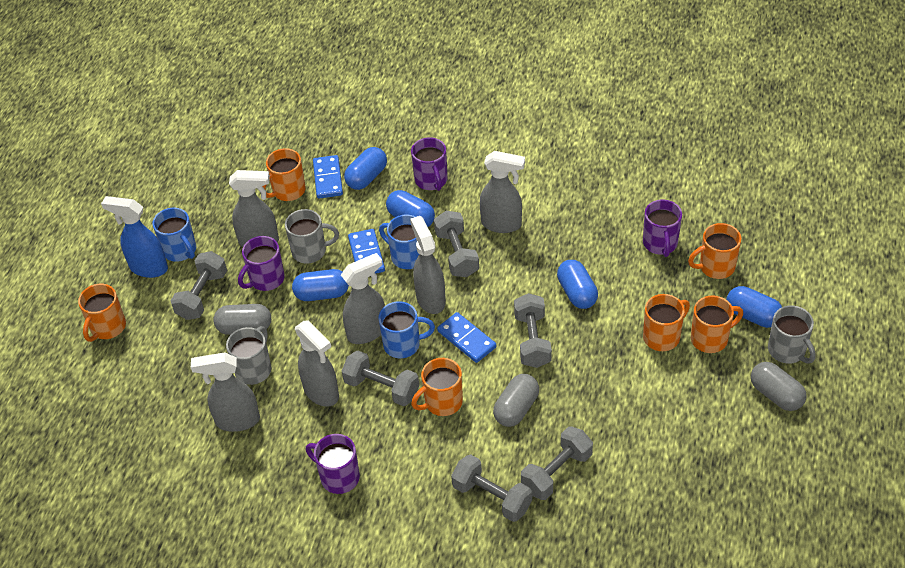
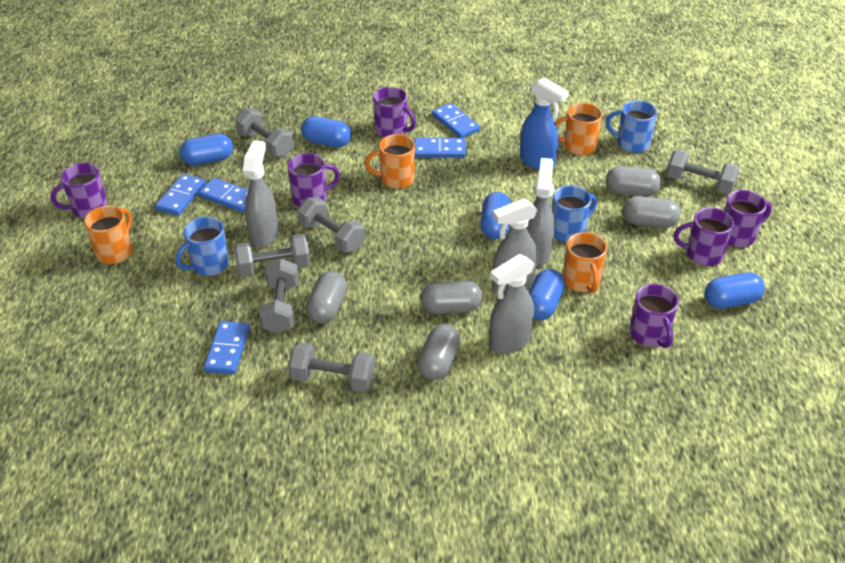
blue domino: 3 -> 5
grey capsule: 3 -> 5
grey mug: 3 -> 0
grey spray bottle: 6 -> 4
orange mug: 6 -> 4
purple mug: 4 -> 6

